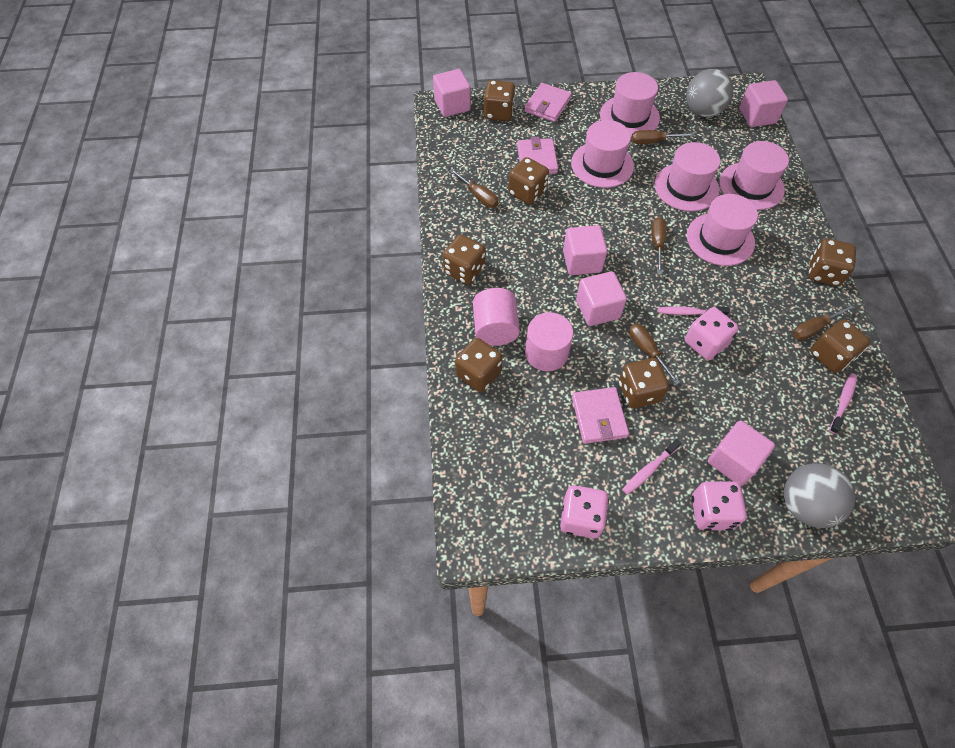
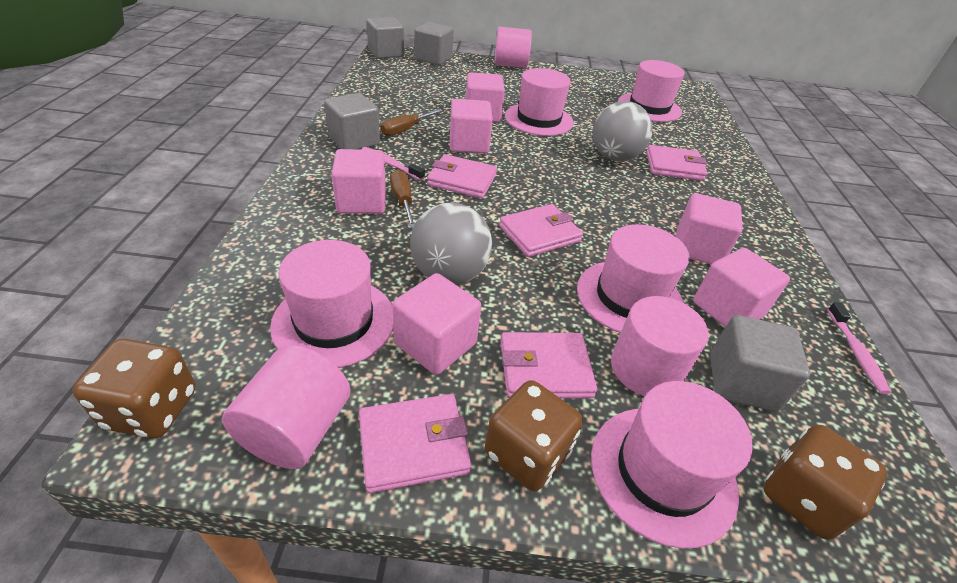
brown dice: 7 -> 3
brown screwdriver: 5 -> 2
grey cube: 0 -> 4
pink cube: 5 -> 6
pink cylinder: 2 -> 3
pink dice: 3 -> 0
pink toothbrush: 3 -> 2
pink wallet: 3 -> 5

